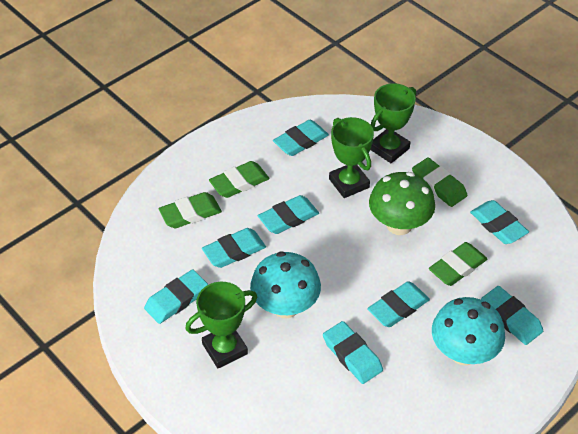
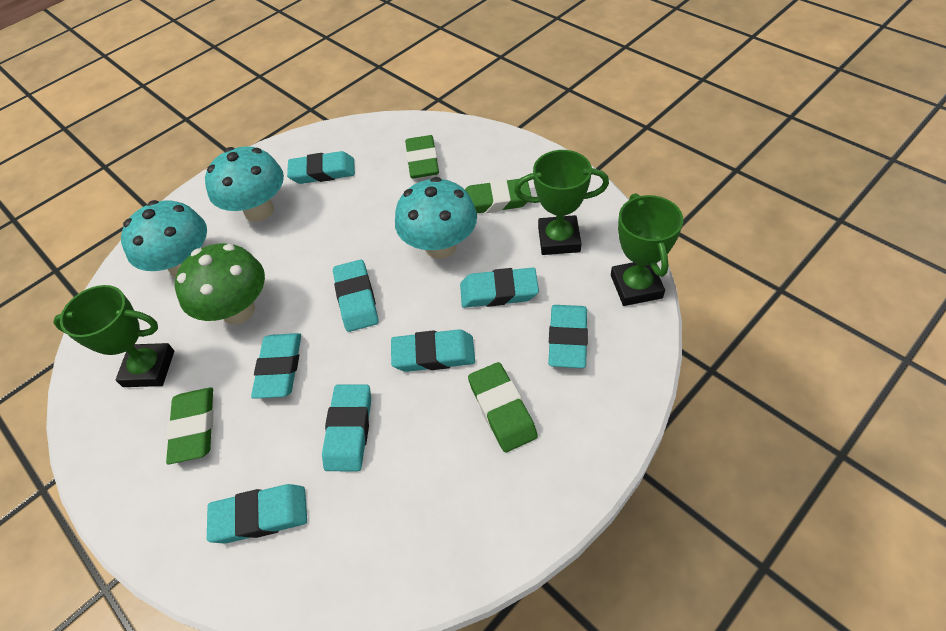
turquoise mushroom: 2 -> 3

